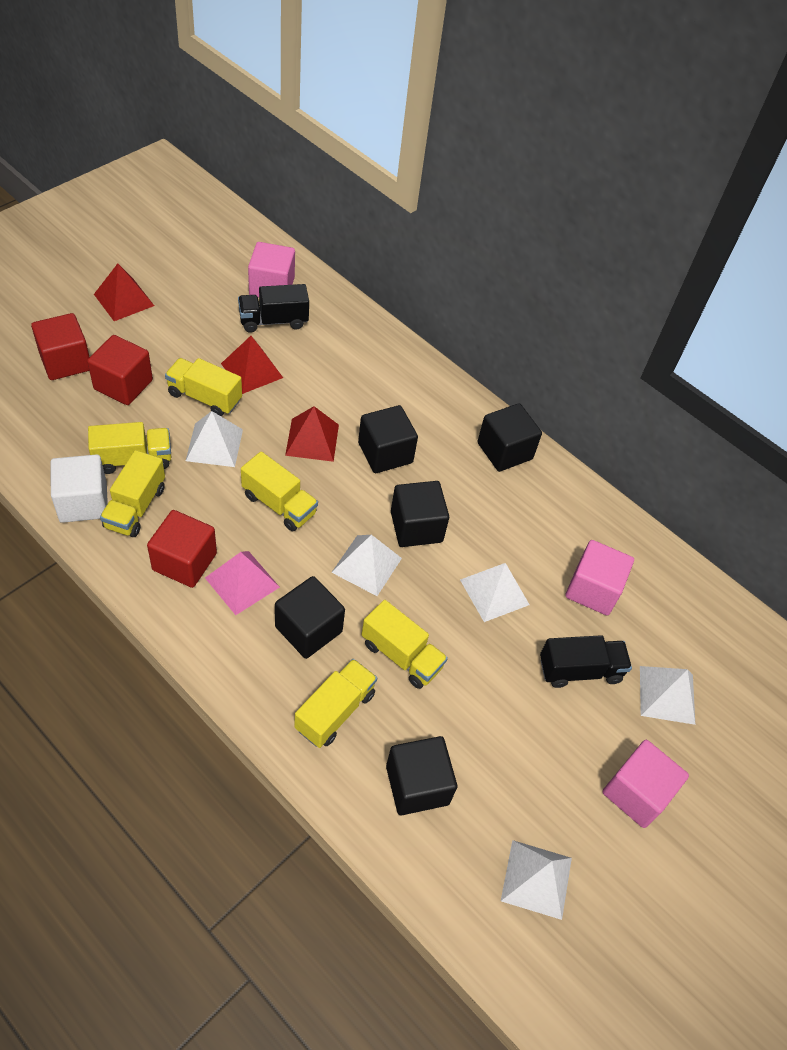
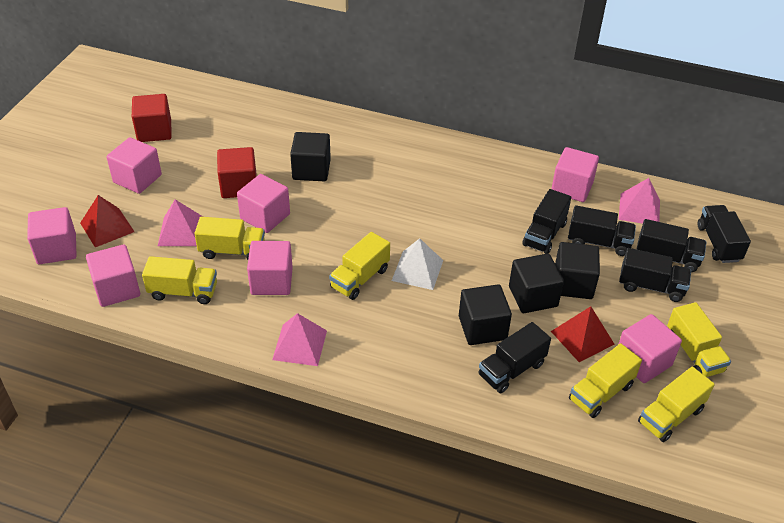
black cube: 5 -> 4
black truck: 2 -> 6
pink cube: 3 -> 7
pink pyramid: 1 -> 3
red cube: 3 -> 2
red pyramid: 3 -> 2
white cube: 1 -> 0
white pyramid: 5 -> 1

